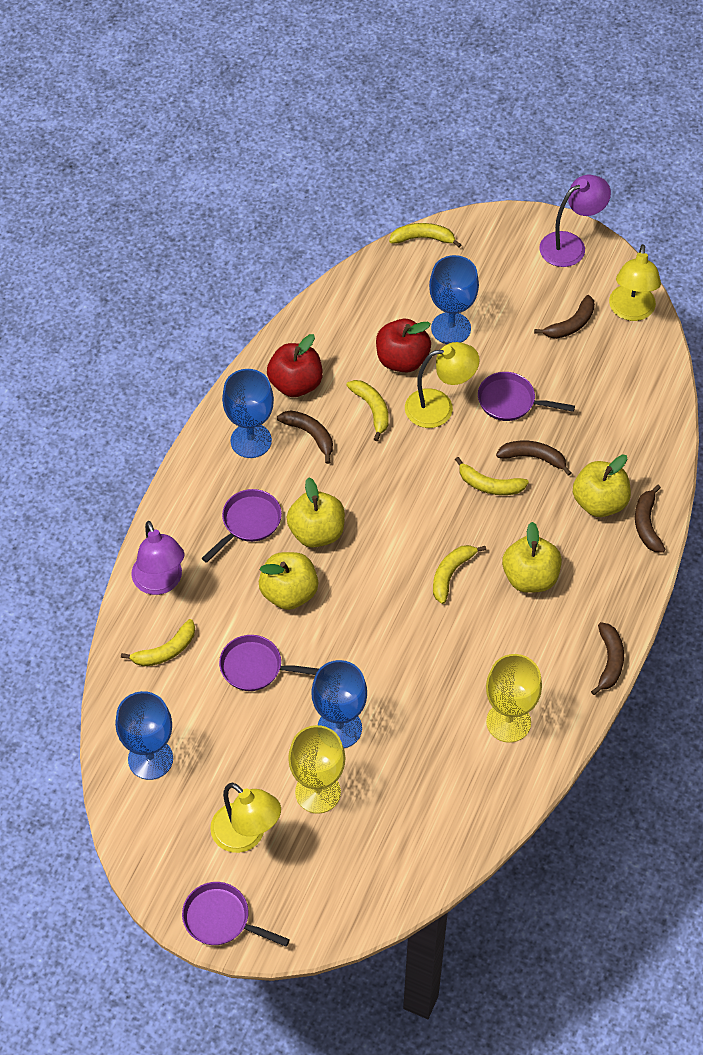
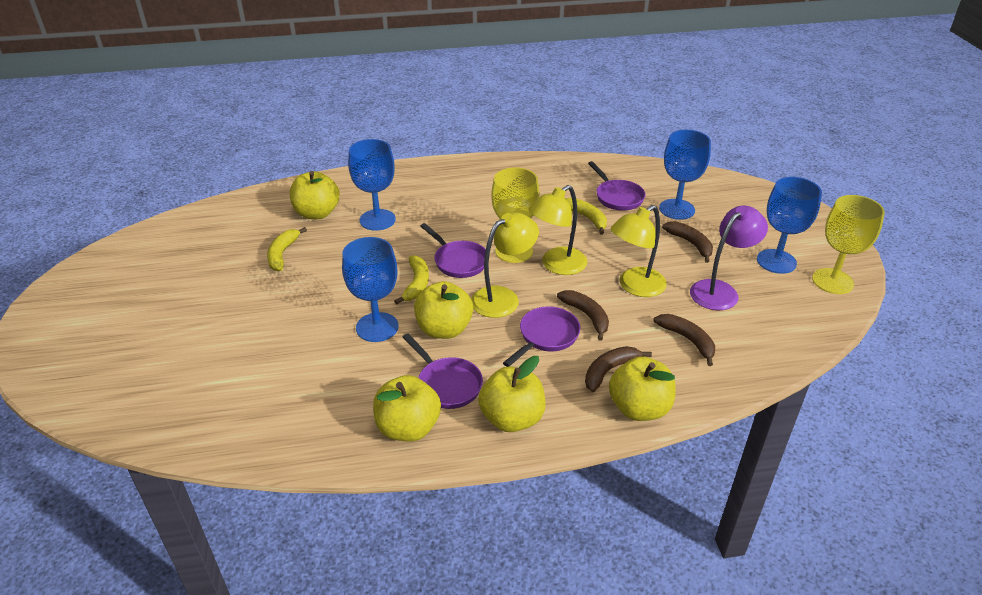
brown banana: 5 -> 4
purple lamp: 2 -> 1
red apple: 2 -> 0
yellow apple: 4 -> 5
yellow banana: 5 -> 3

